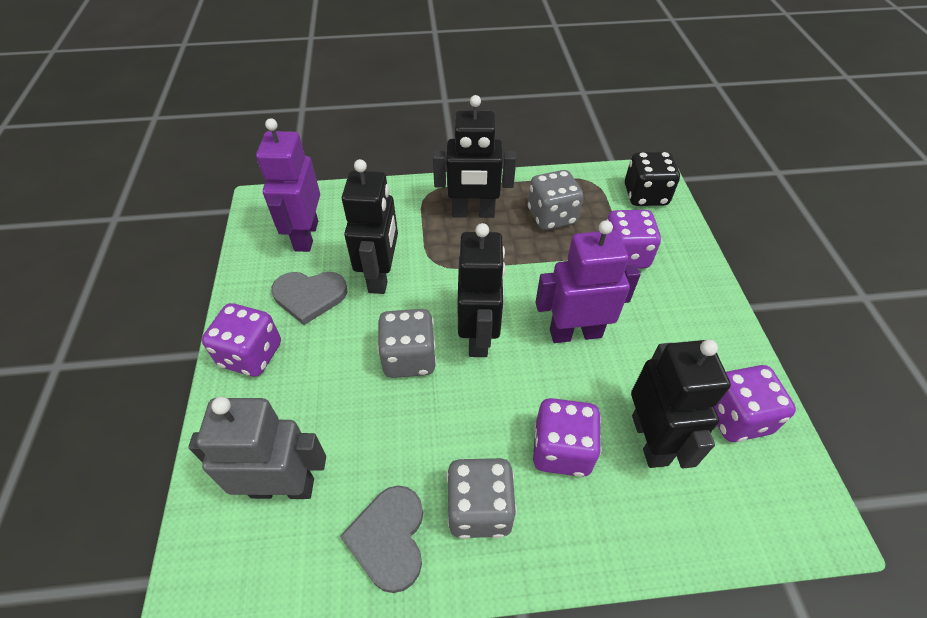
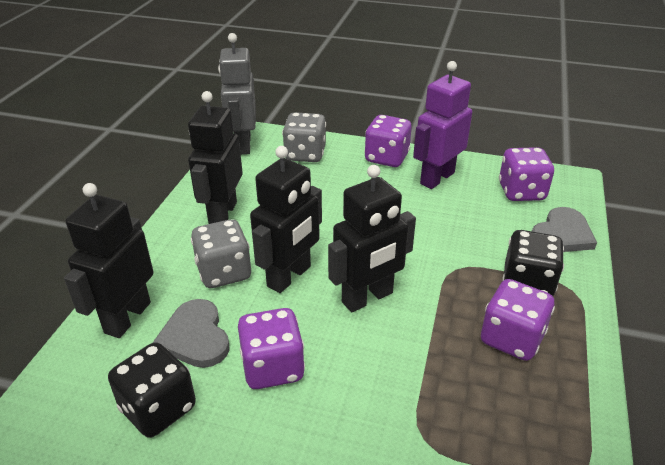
black dice: 1 -> 2
grey dice: 3 -> 2
purple robot: 2 -> 1

